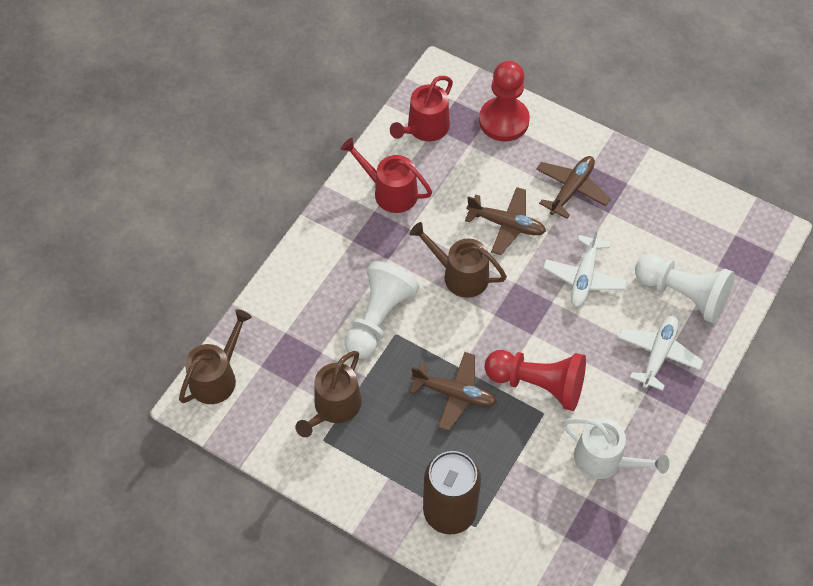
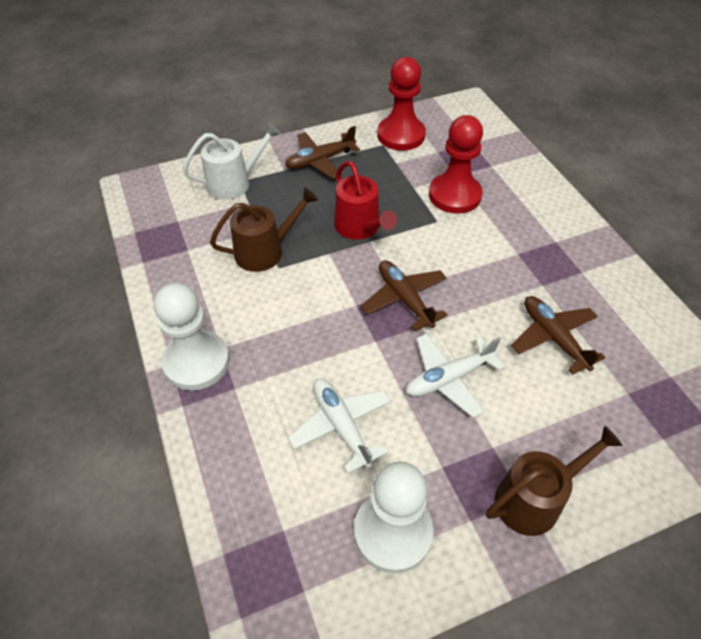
brown can: 1 -> 0
brown watering can: 3 -> 2
red watering can: 2 -> 1

